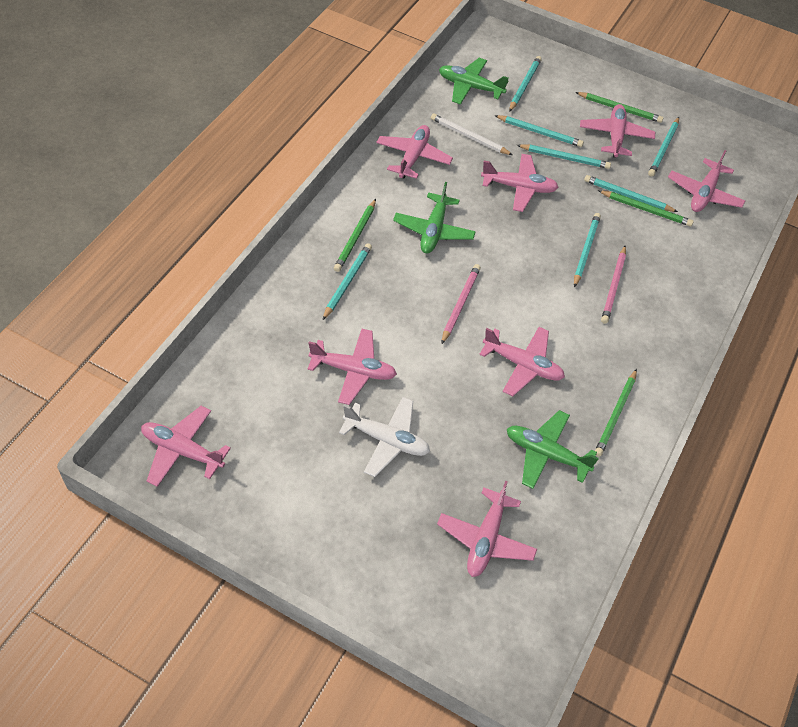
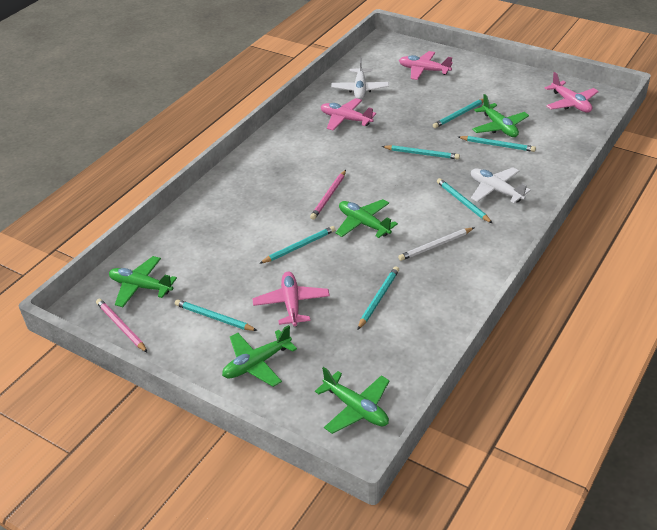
green pencil: 4 -> 0
green plane: 3 -> 5
pink plane: 8 -> 4
white plane: 1 -> 2

